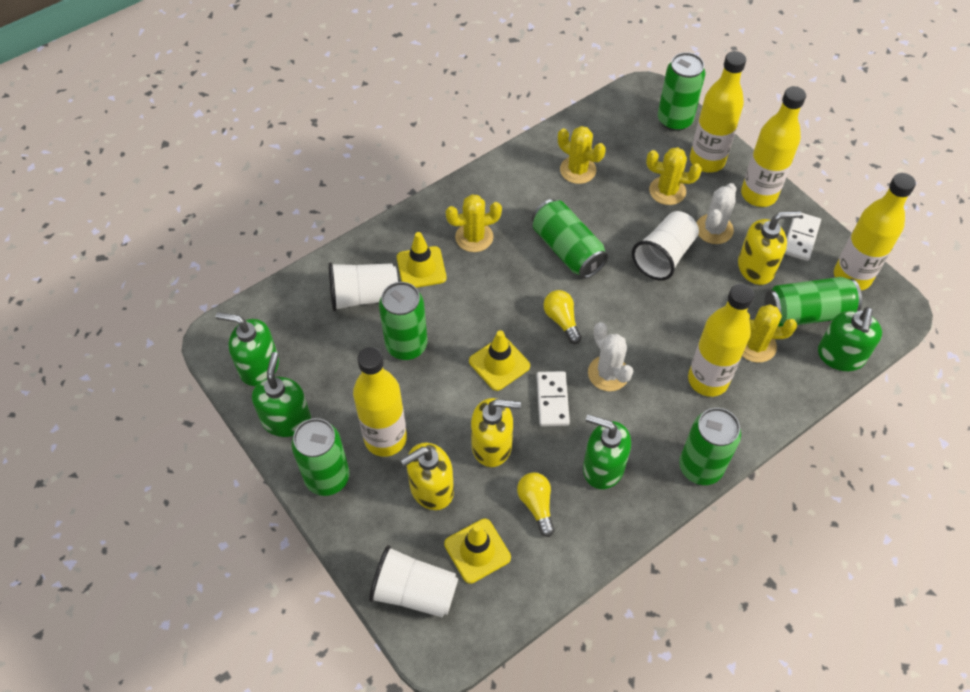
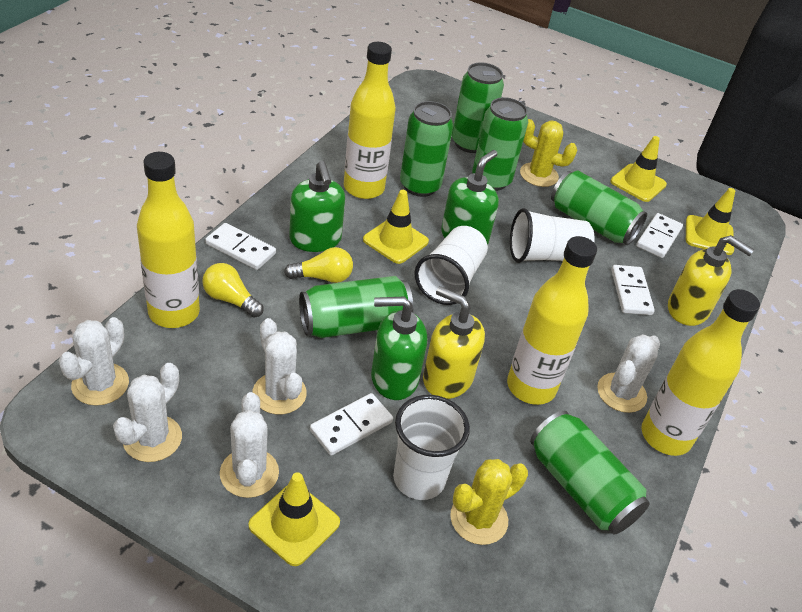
green soap dispenser: 4 -> 3
white cactus: 2 -> 5
white domino: 2 -> 4
yellow bottle: 5 -> 4
yellow cactus: 4 -> 2
yellow soap dispenser: 3 -> 2
yellow traffic cone: 3 -> 4

